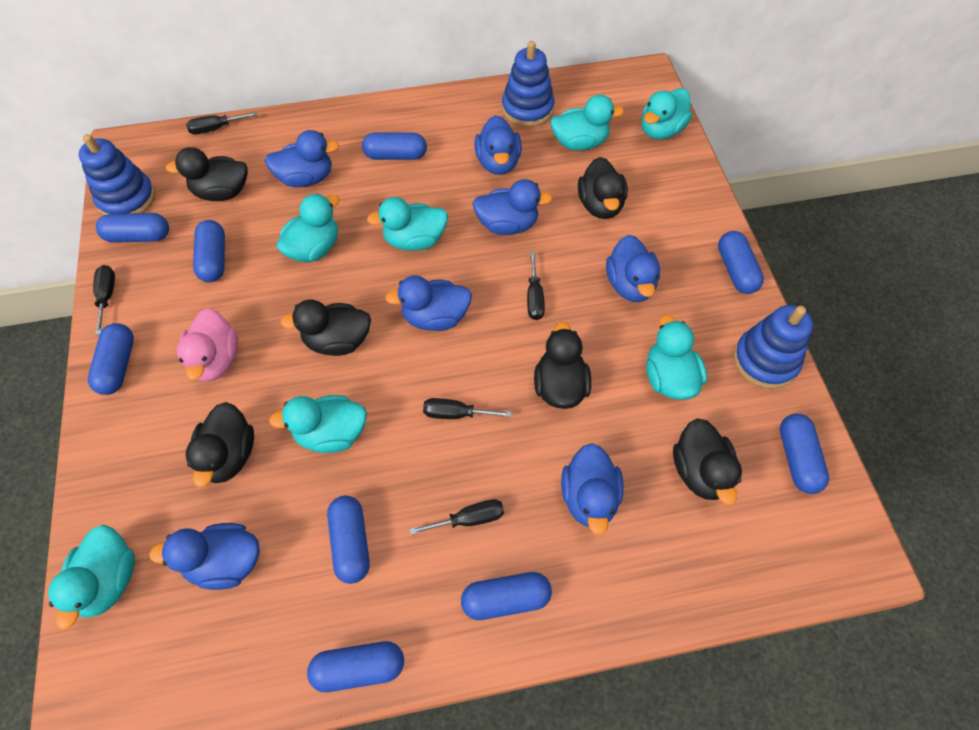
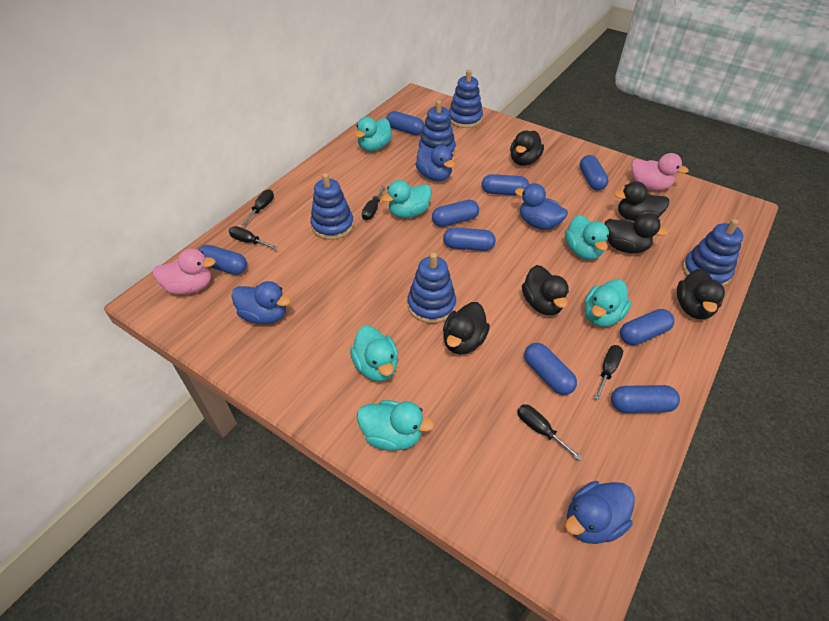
blue duck: 7 -> 4
blue stacking toy: 3 -> 5
pink duck: 1 -> 2
turquoise duck: 7 -> 6

